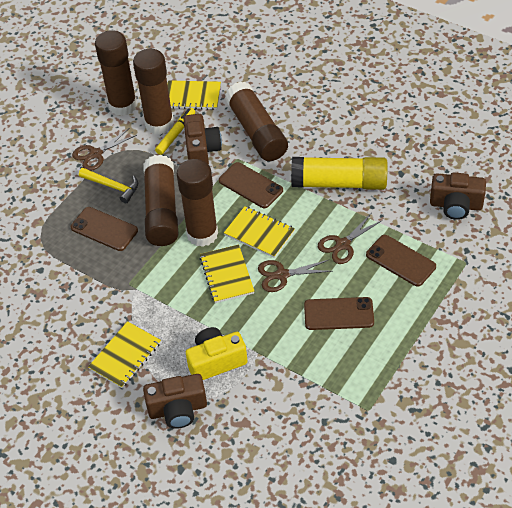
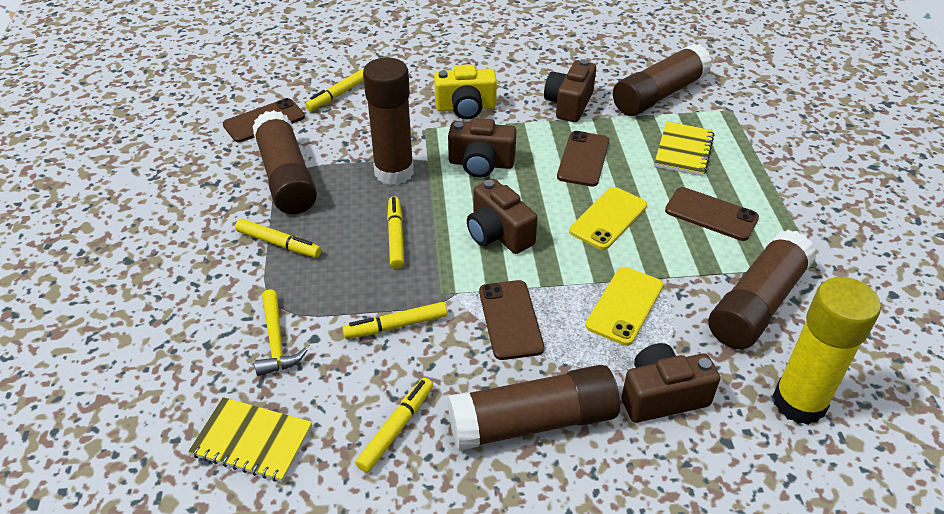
brown camera: 3 -> 4
brown scissors: 3 -> 0
yellow marker: 1 -> 5
yellow notebook: 4 -> 2
yellow phone: 0 -> 2

